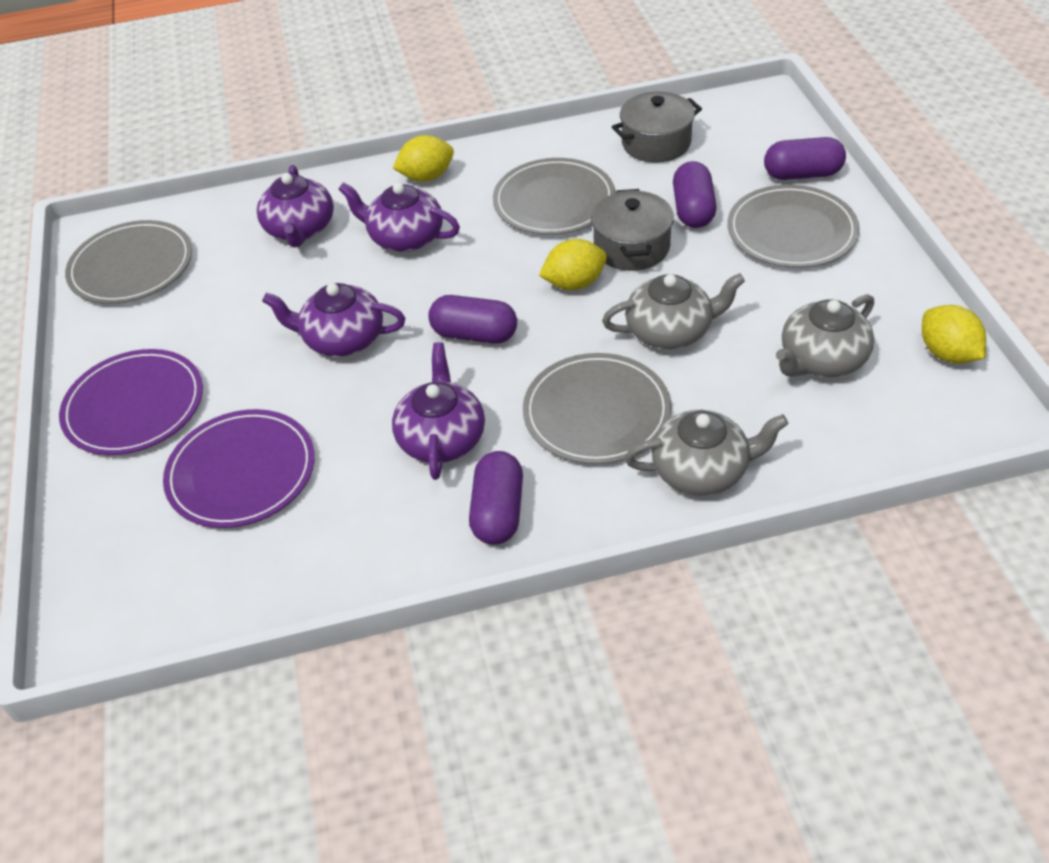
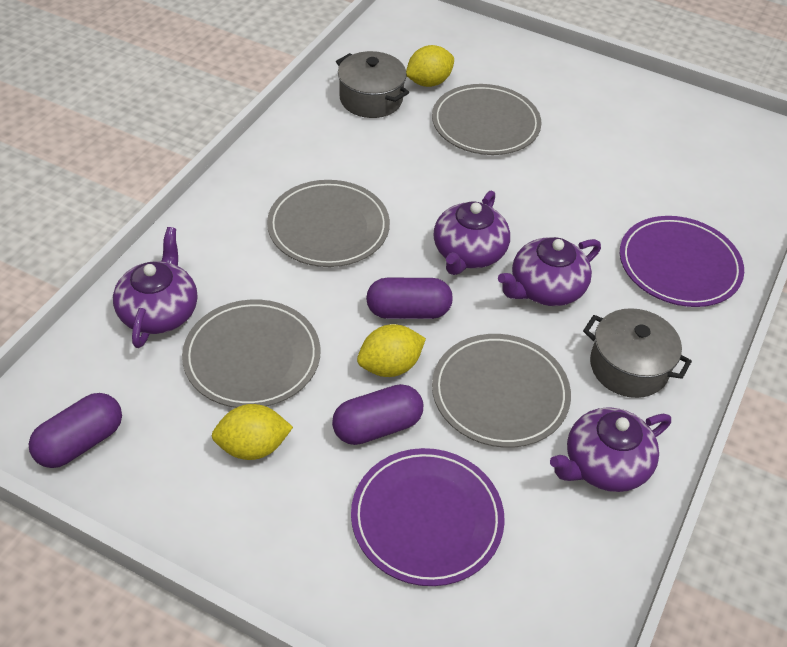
grey teapot: 3 -> 0
purple capsule: 4 -> 3

